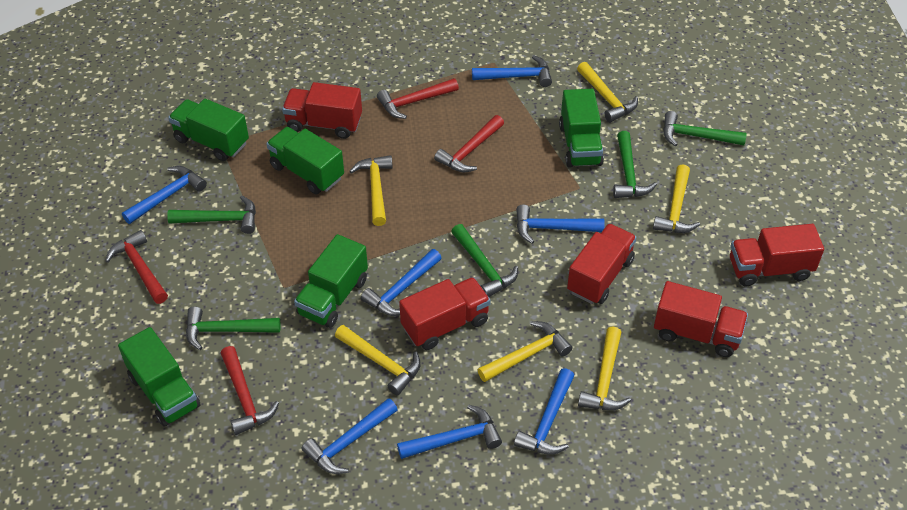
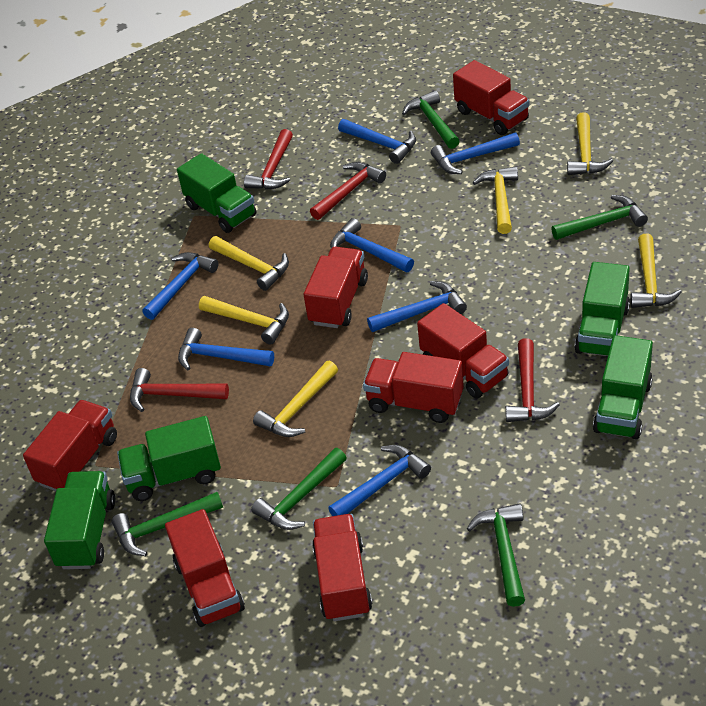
red truck: 5 -> 7

